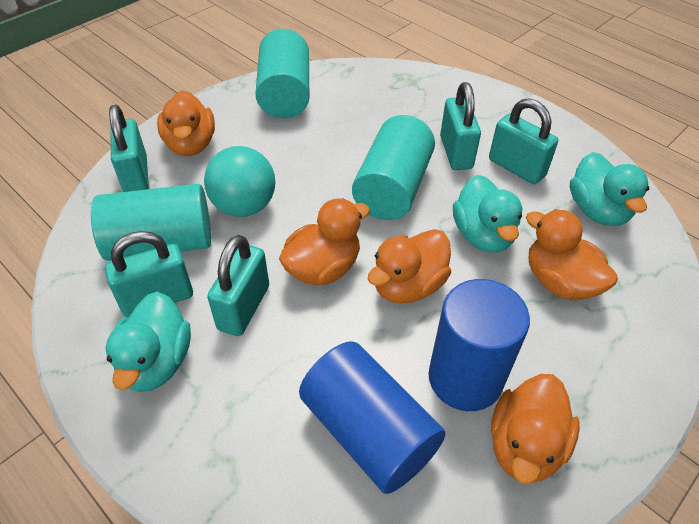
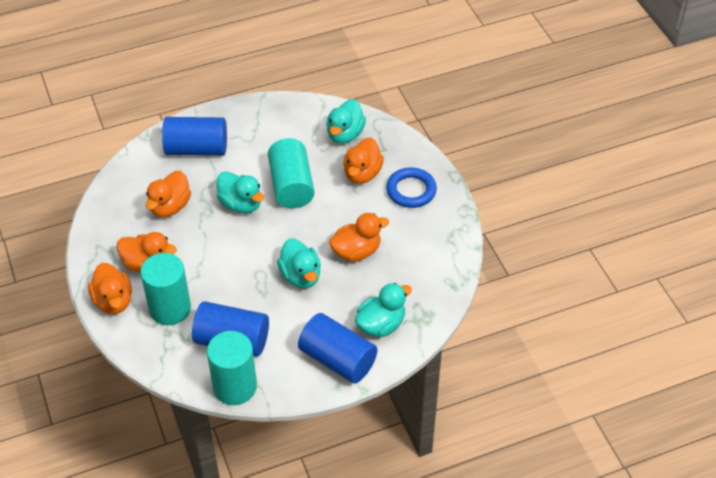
blue cylinder: 2 -> 3
blue ring: 0 -> 1
turquoise ball: 1 -> 0
turquoise duck: 3 -> 4
turquoise padlock: 5 -> 0

